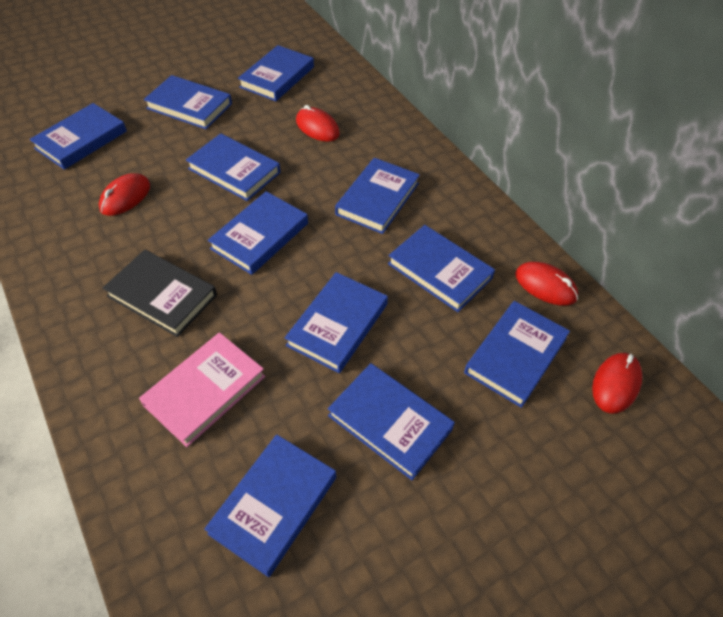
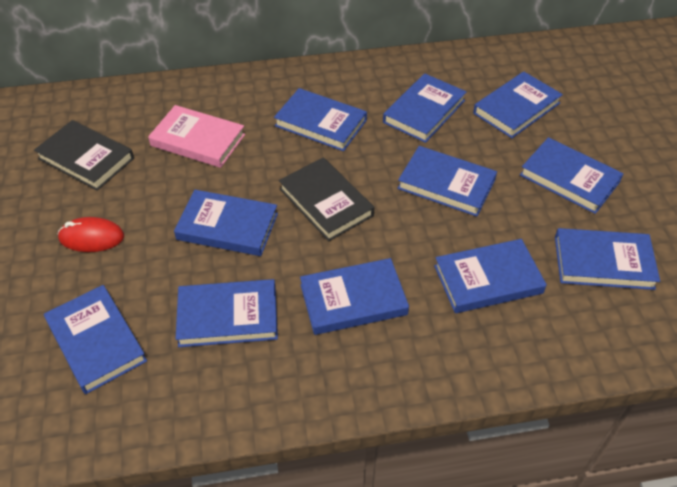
black book: 1 -> 2
red mouse: 4 -> 1

